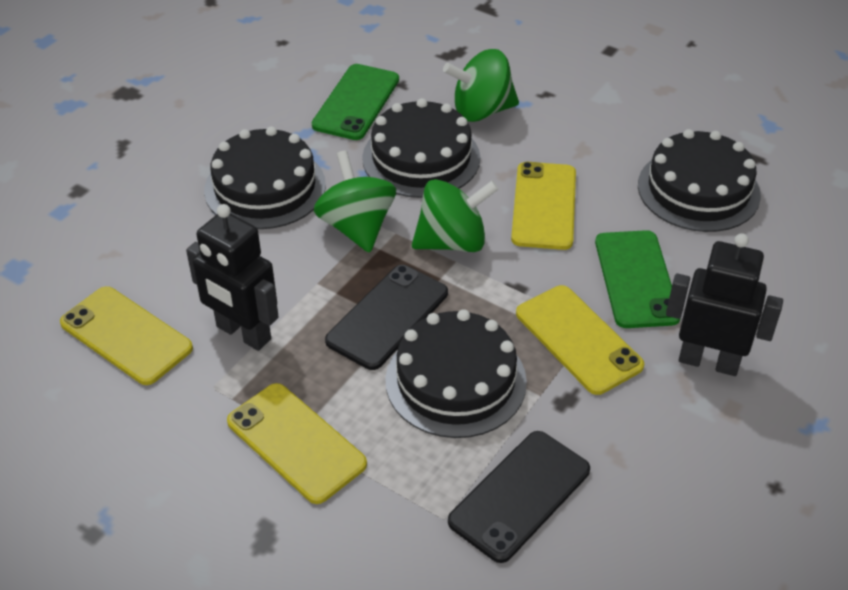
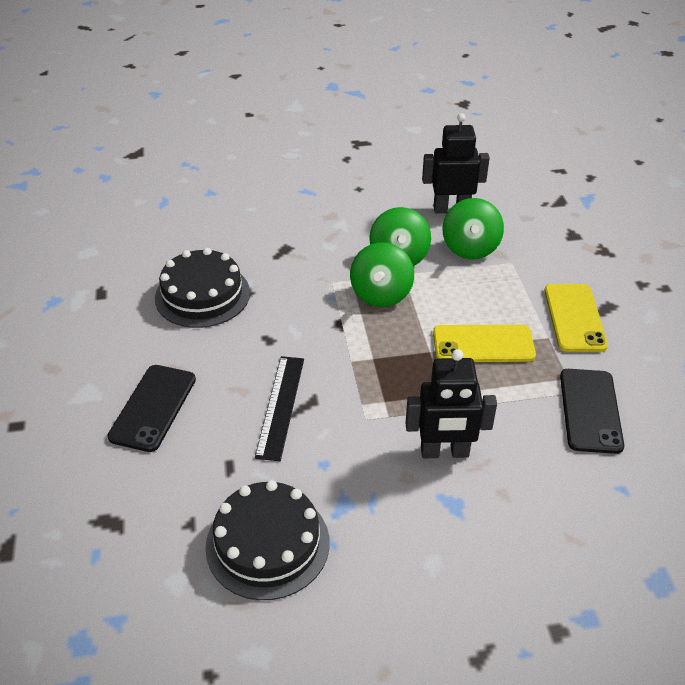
black cake: 4 -> 2
black ruler: 0 -> 1
green phone: 2 -> 0
yellow phone: 4 -> 2

